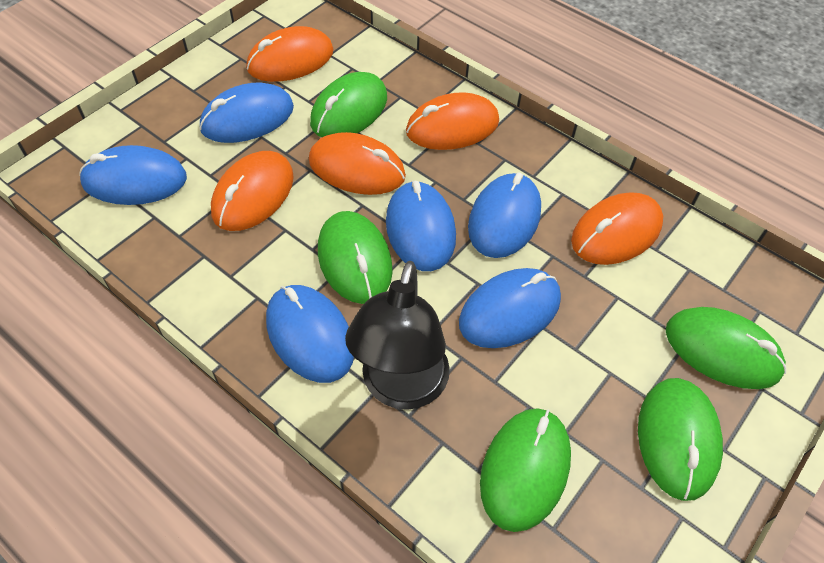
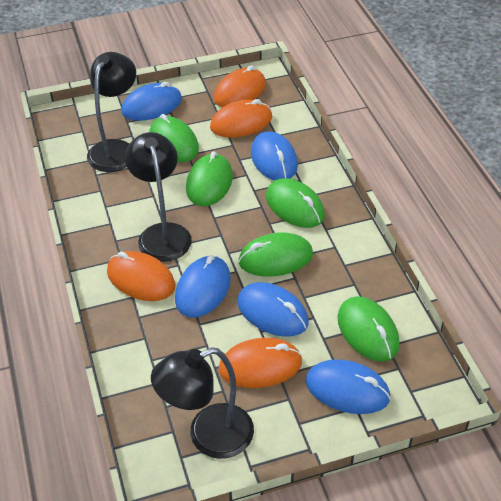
black lamp: 1 -> 3
blue mouse: 6 -> 5
orange mouse: 5 -> 4

